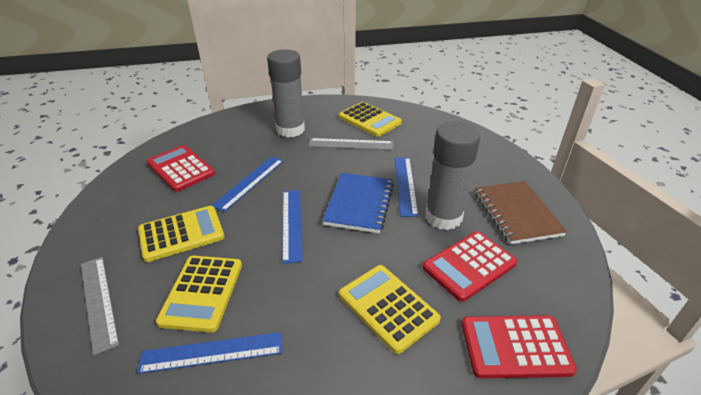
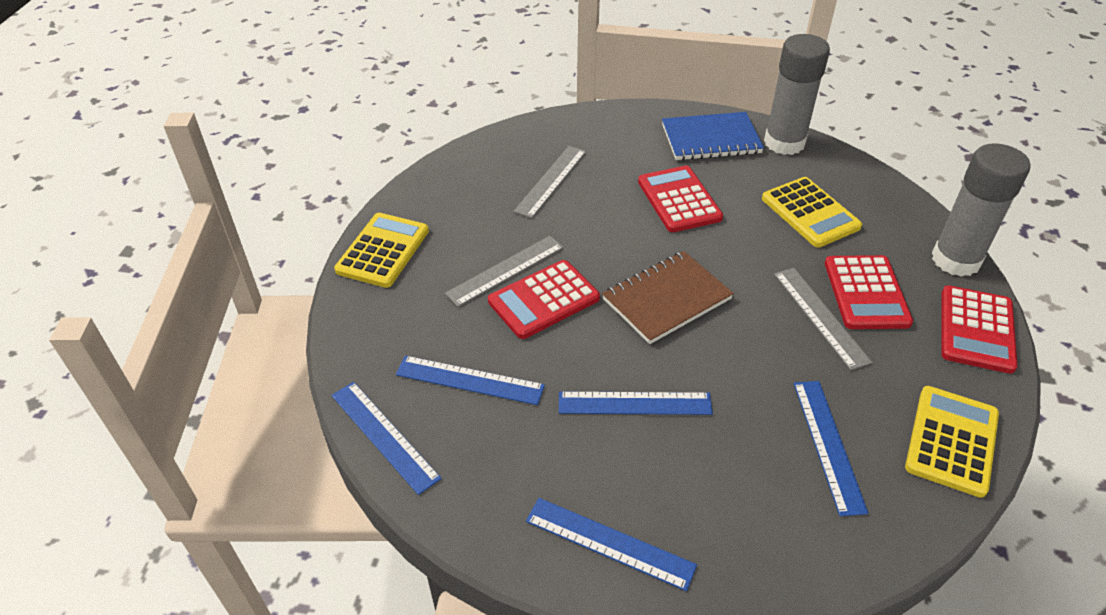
blue ruler: 4 -> 5
grey ruler: 2 -> 3
red calculator: 3 -> 4
yellow calculator: 4 -> 3

